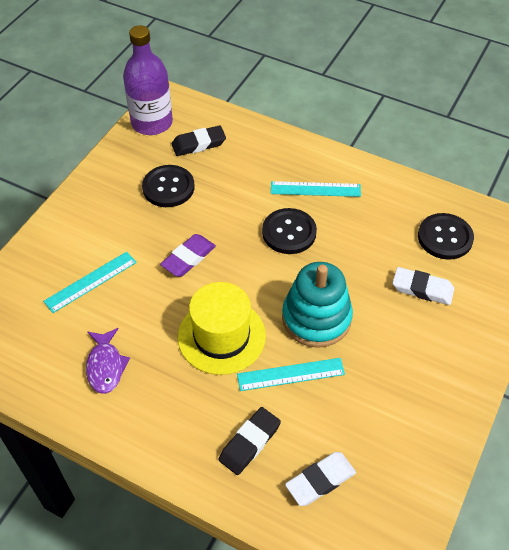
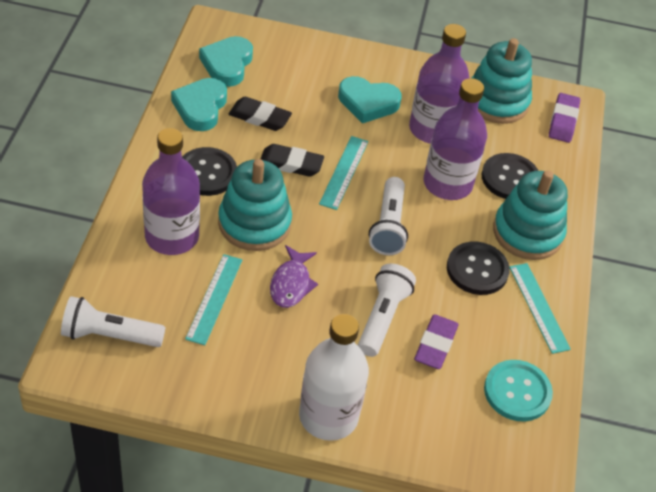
purple bottle: 1 -> 3
purple eraser: 1 -> 2
turquoise button: 0 -> 1
turquoise heart: 0 -> 3
turquoise stacking toy: 1 -> 3
white bottle: 0 -> 1
white eraser: 2 -> 0
white flashlight: 0 -> 3
yellow hat: 1 -> 0

